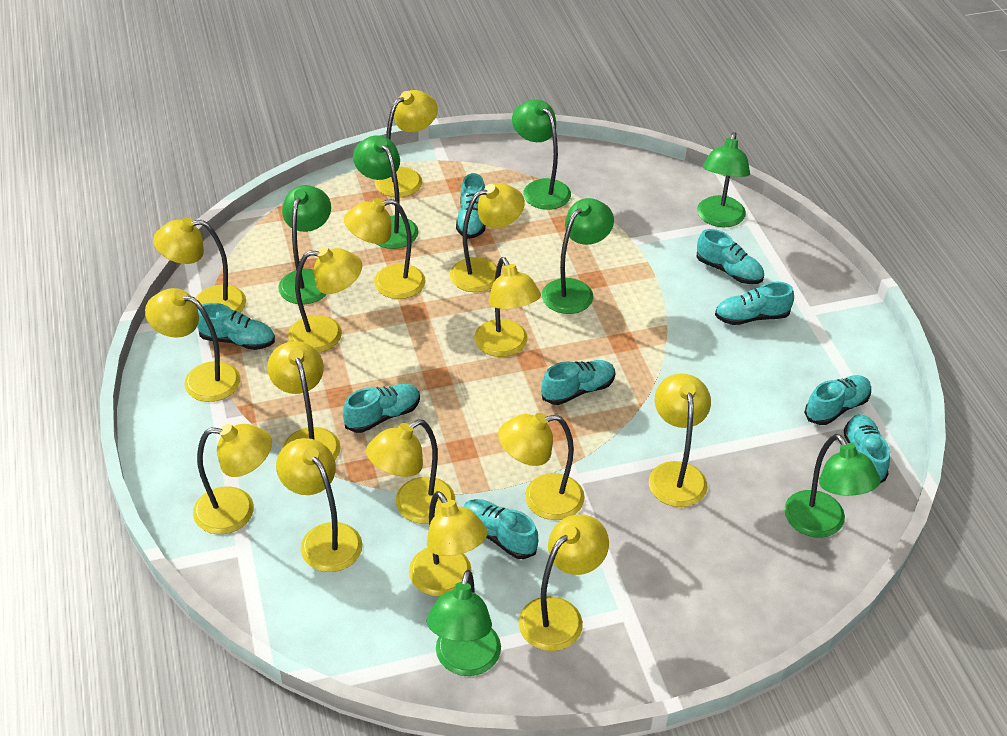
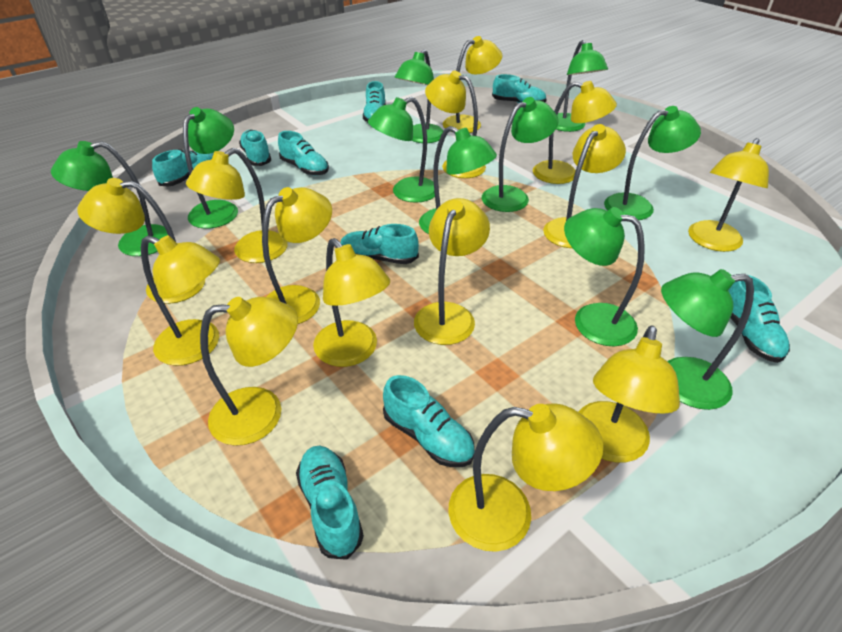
green lamp: 7 -> 10
yellow lamp: 15 -> 14

